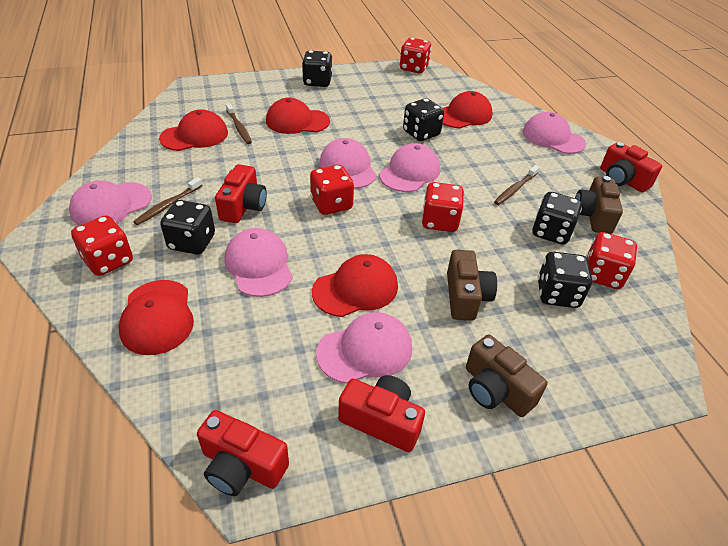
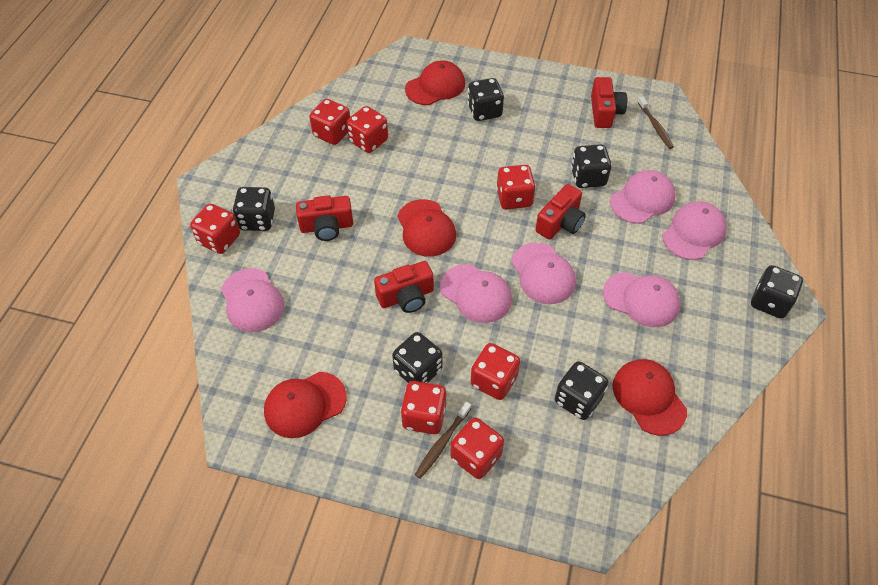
black dice: 5 -> 6
brown camera: 3 -> 0
brown toothbrush: 3 -> 2
red cap: 5 -> 4
red dice: 5 -> 7

